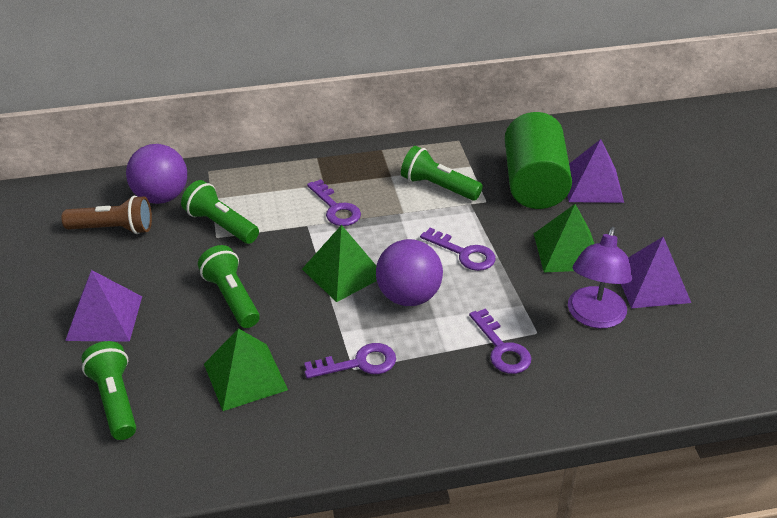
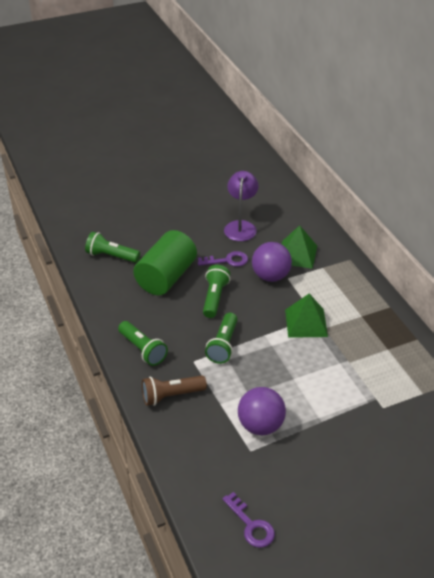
green pyramid: 3 -> 2
purple key: 4 -> 2
purple pyramid: 3 -> 0

